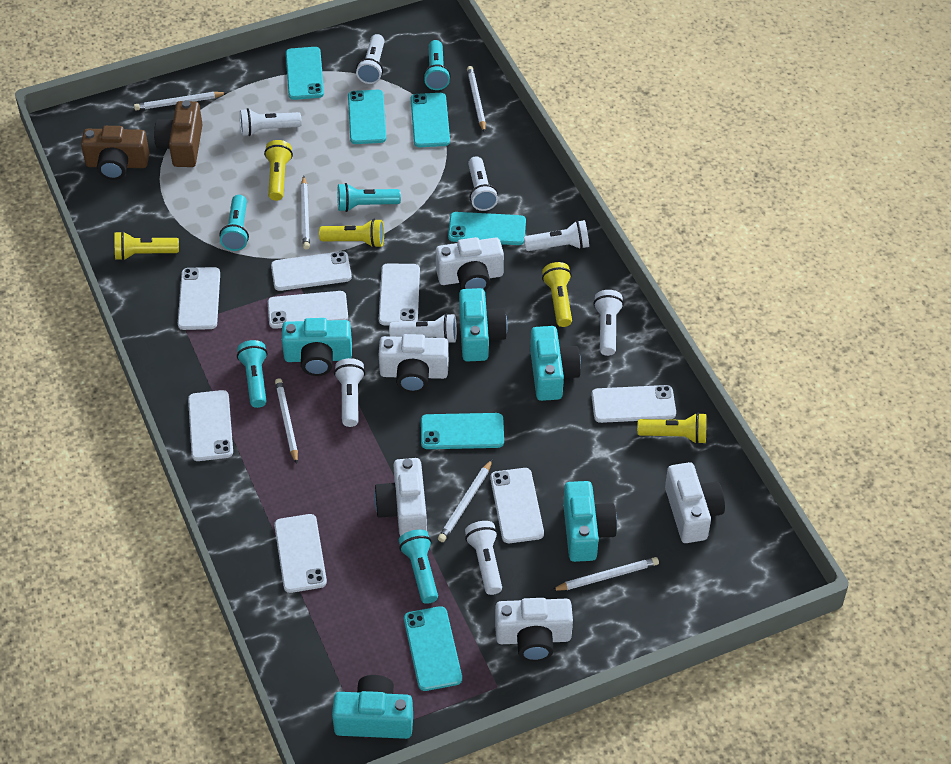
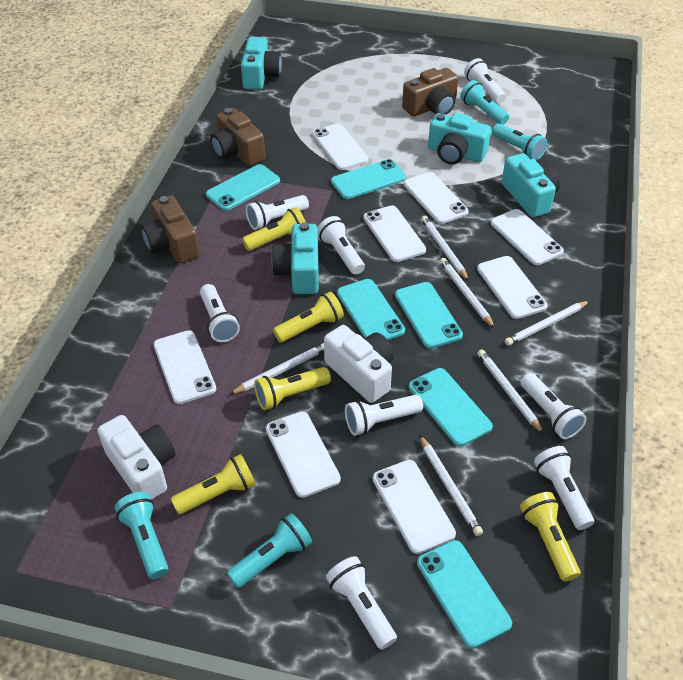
brown camera: 2 -> 3
turquoise camera: 5 -> 4
turquoise flashlight: 5 -> 4
white camera: 5 -> 2

